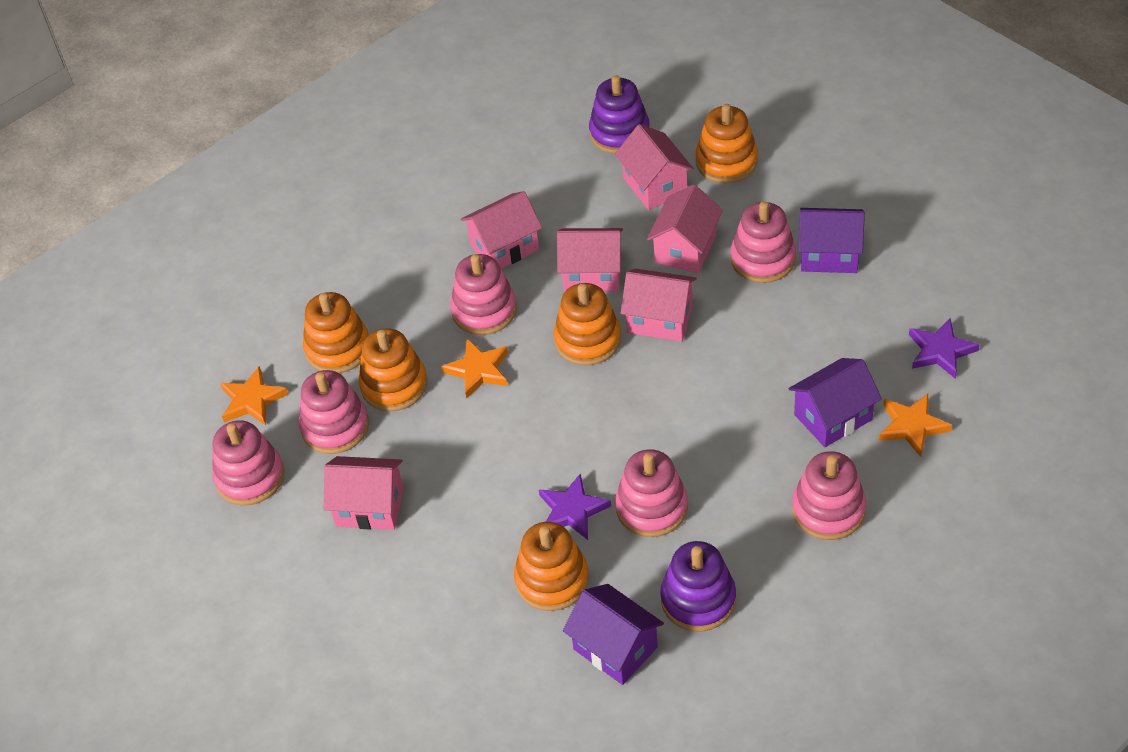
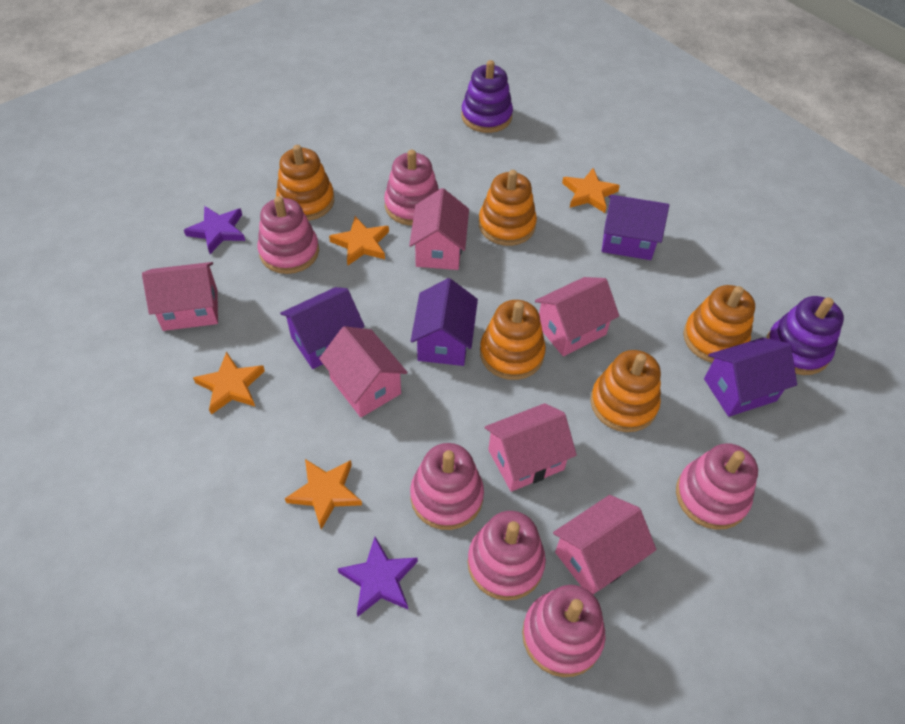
orange star: 3 -> 4
purple house: 3 -> 4

